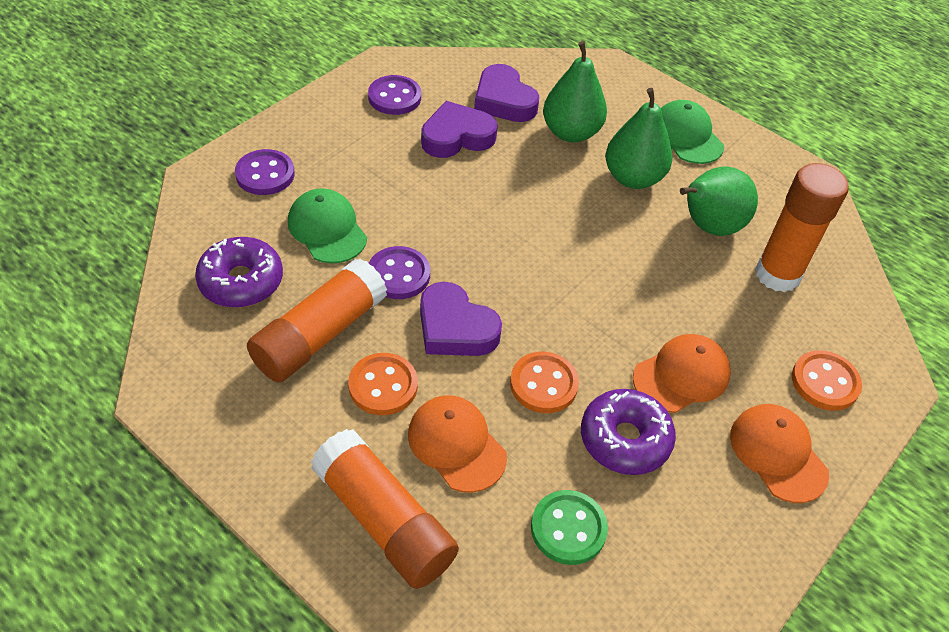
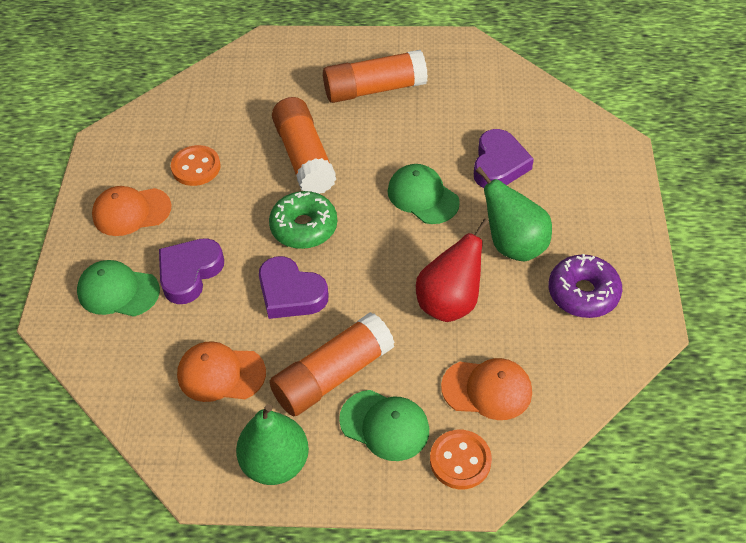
green button: 1 -> 0
green cap: 2 -> 3
green donut: 0 -> 1
green pear: 3 -> 2
orange button: 3 -> 2
purple button: 3 -> 0
purple donut: 2 -> 1
red pear: 0 -> 1

